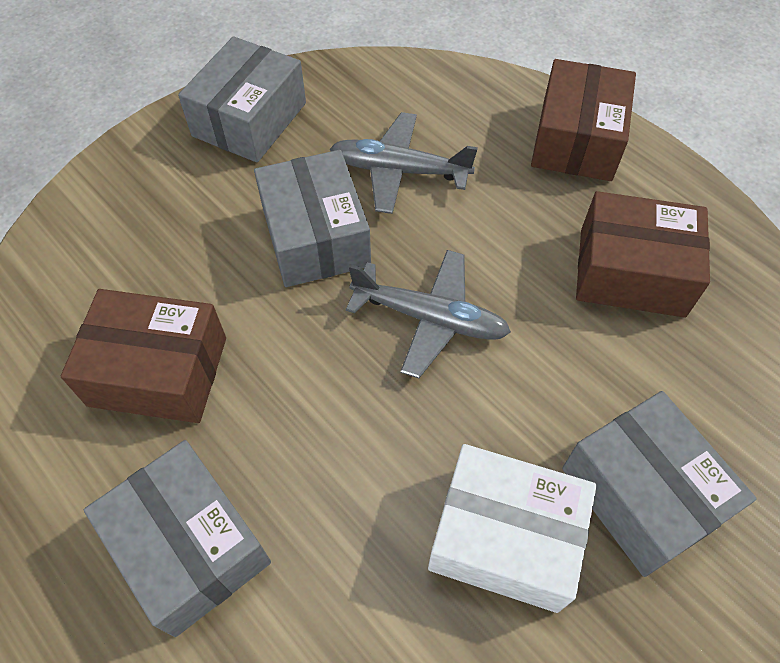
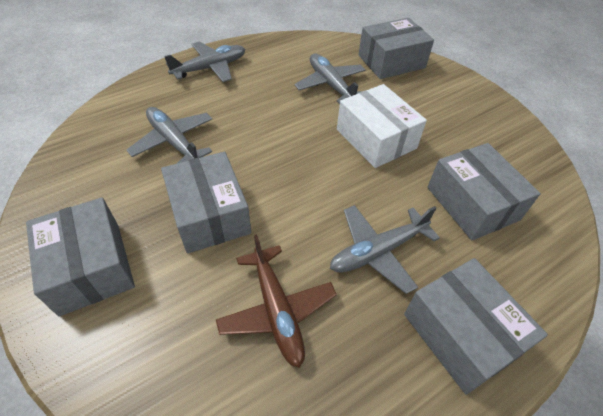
brown box: 3 -> 0
brown plane: 0 -> 1
grey box: 4 -> 5
grey plane: 2 -> 4

